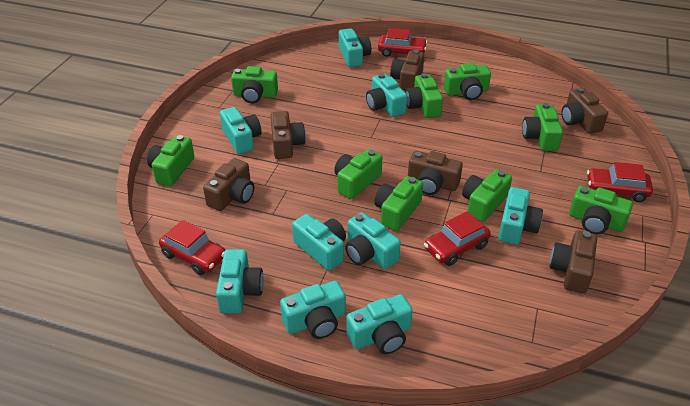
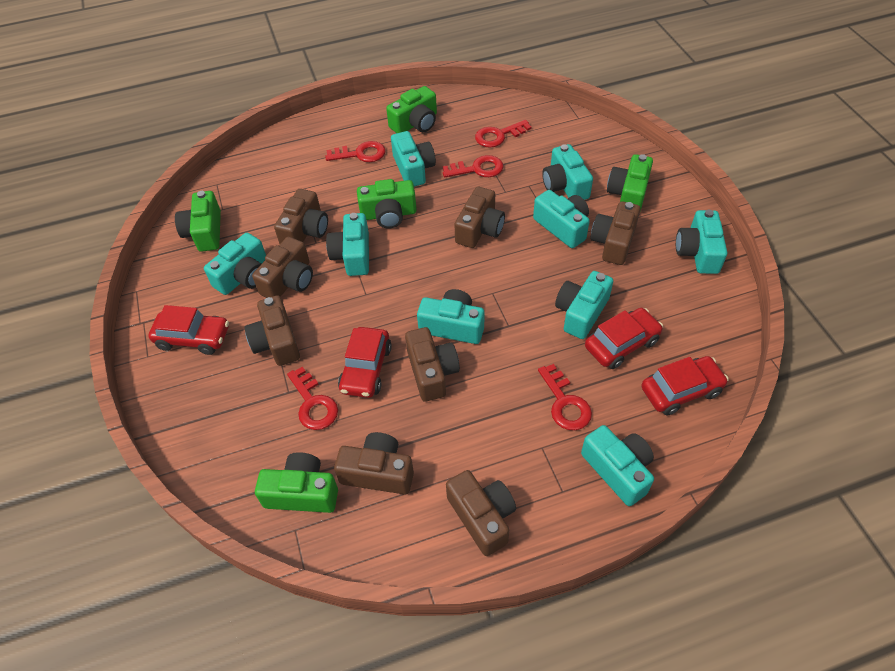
brown camera: 6 -> 8
green camera: 9 -> 5
red key: 0 -> 5

